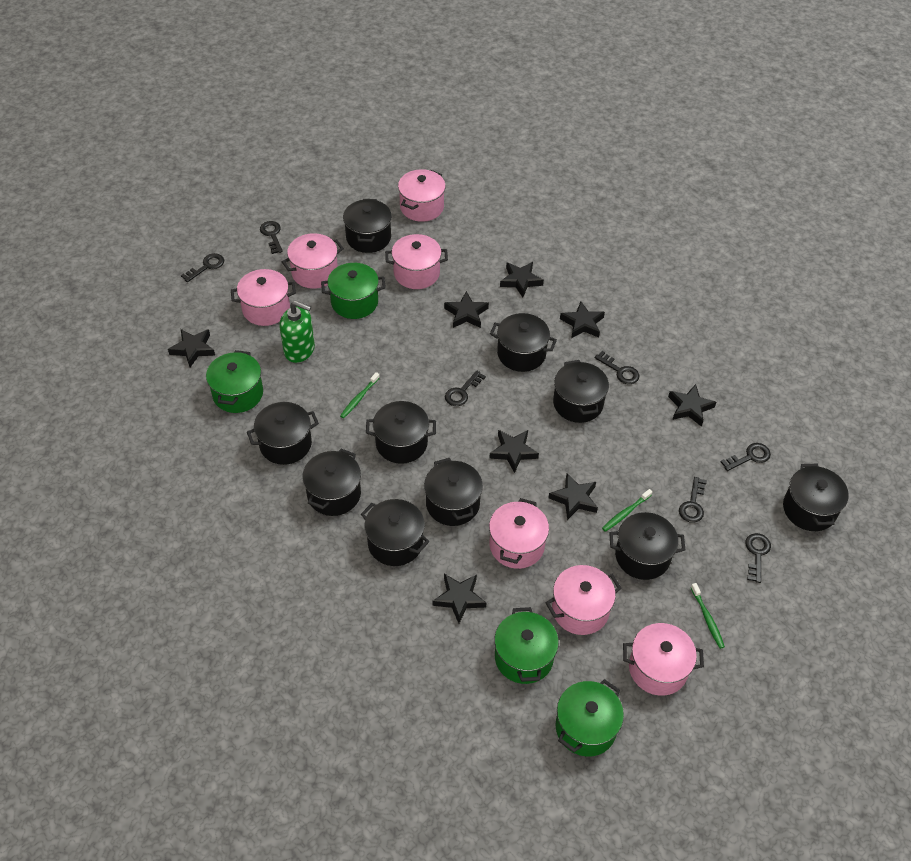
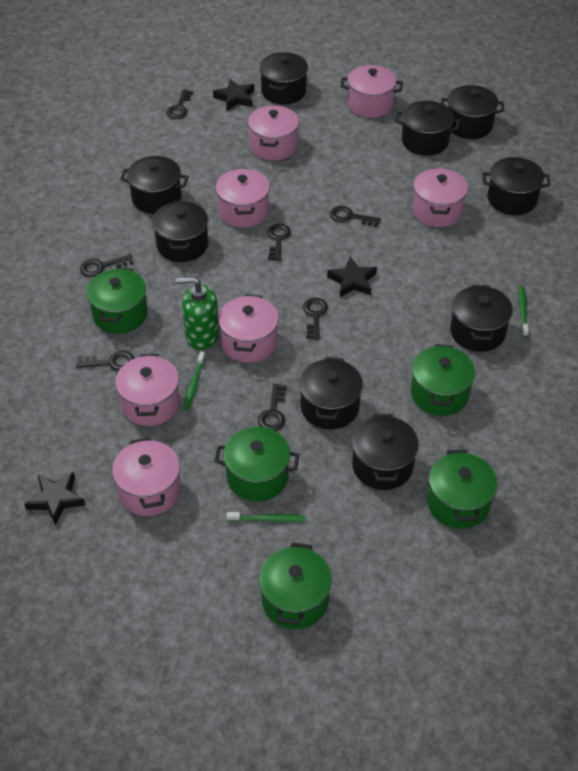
black pot: 10 -> 9
black star: 8 -> 3
green pot: 4 -> 5

